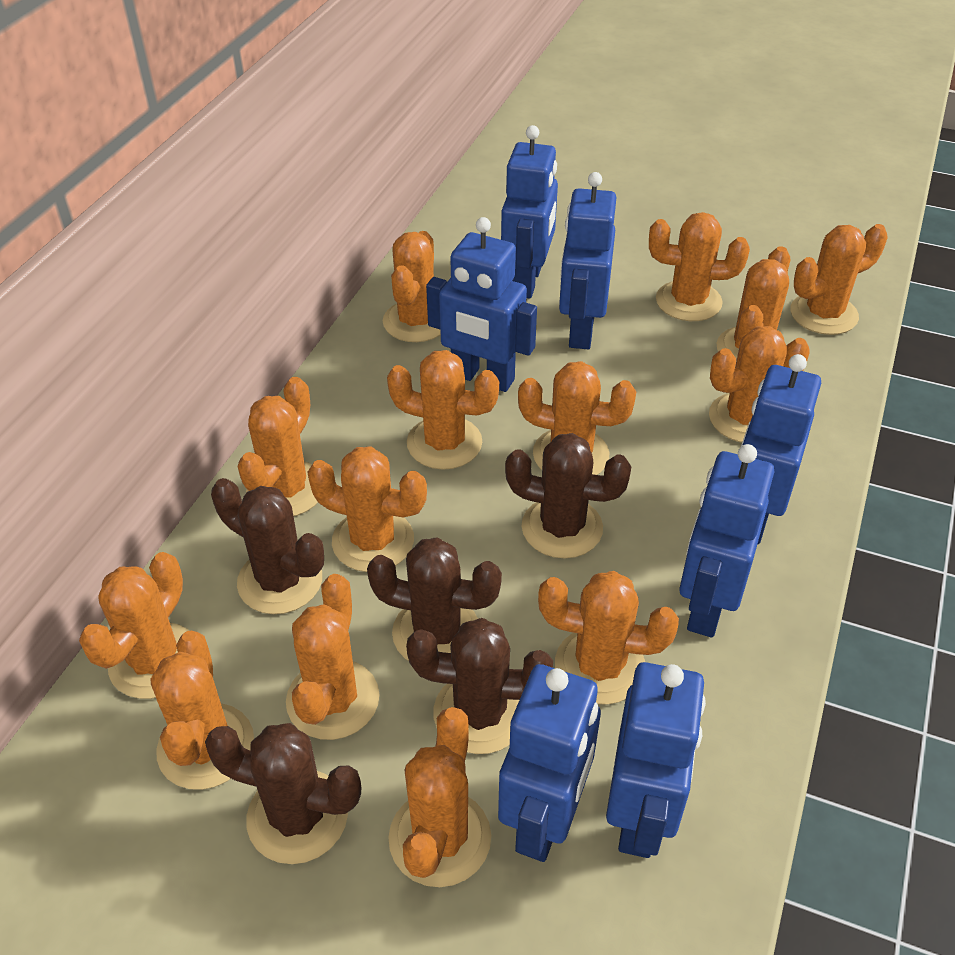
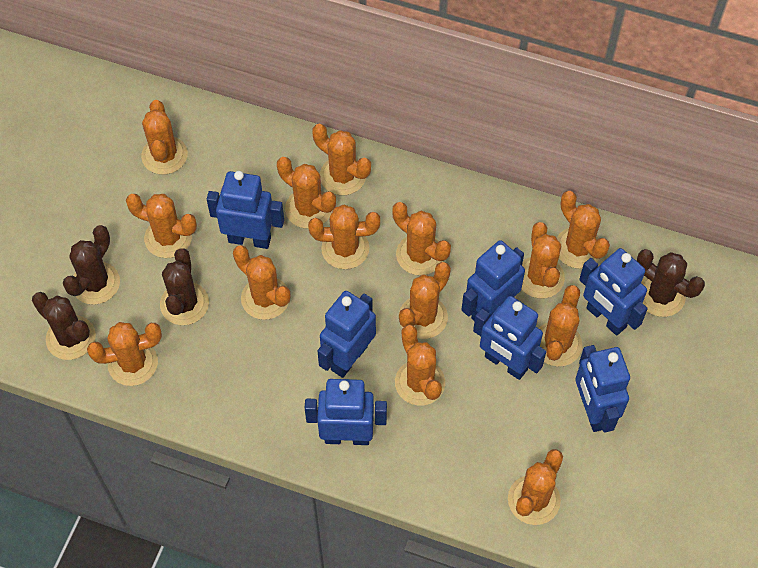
brown cactus: 5 -> 4

